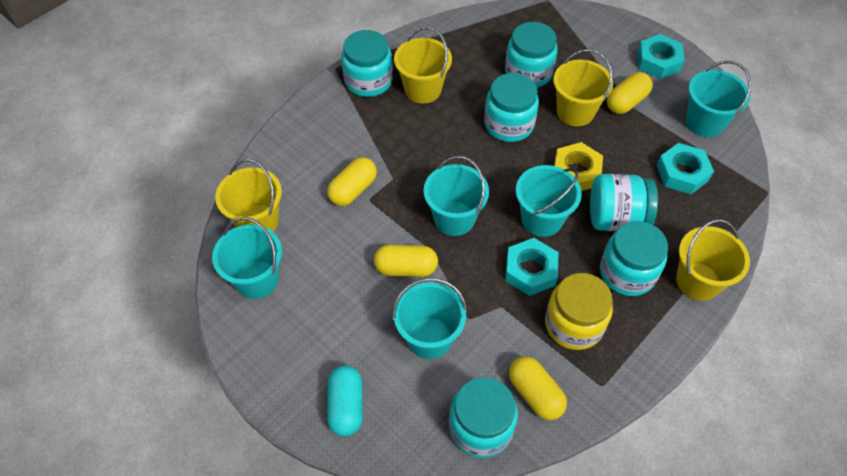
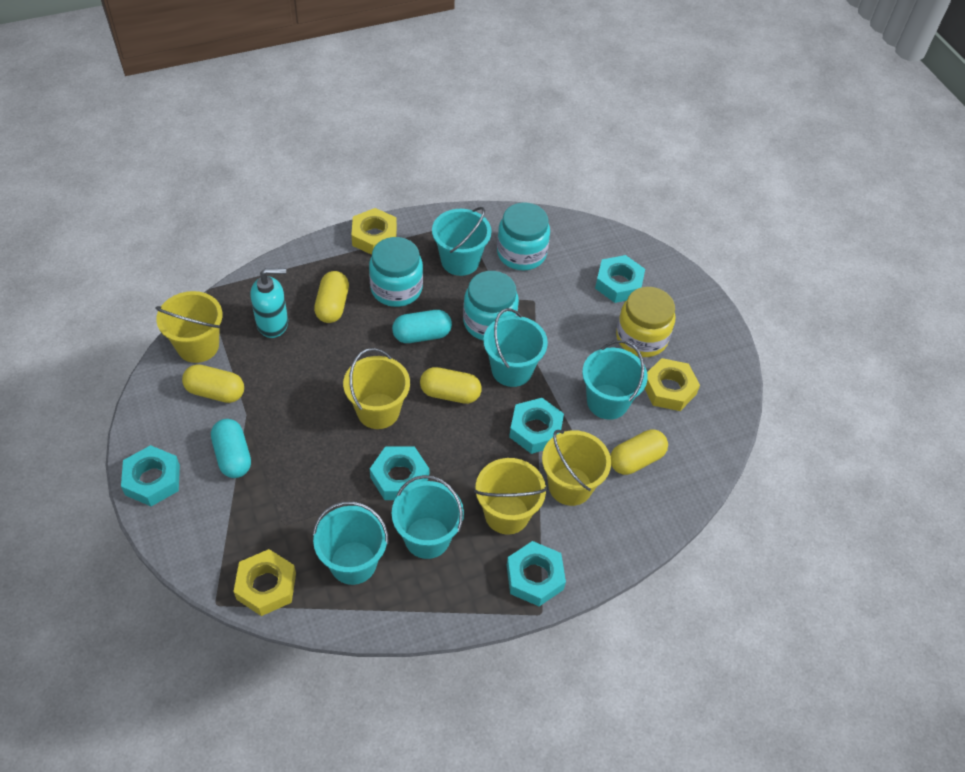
turquoise capsule: 1 -> 2
turquoise jar: 6 -> 3
turquoise nut: 3 -> 5
turquoise soap dispenser: 0 -> 1
yellow nut: 1 -> 3

